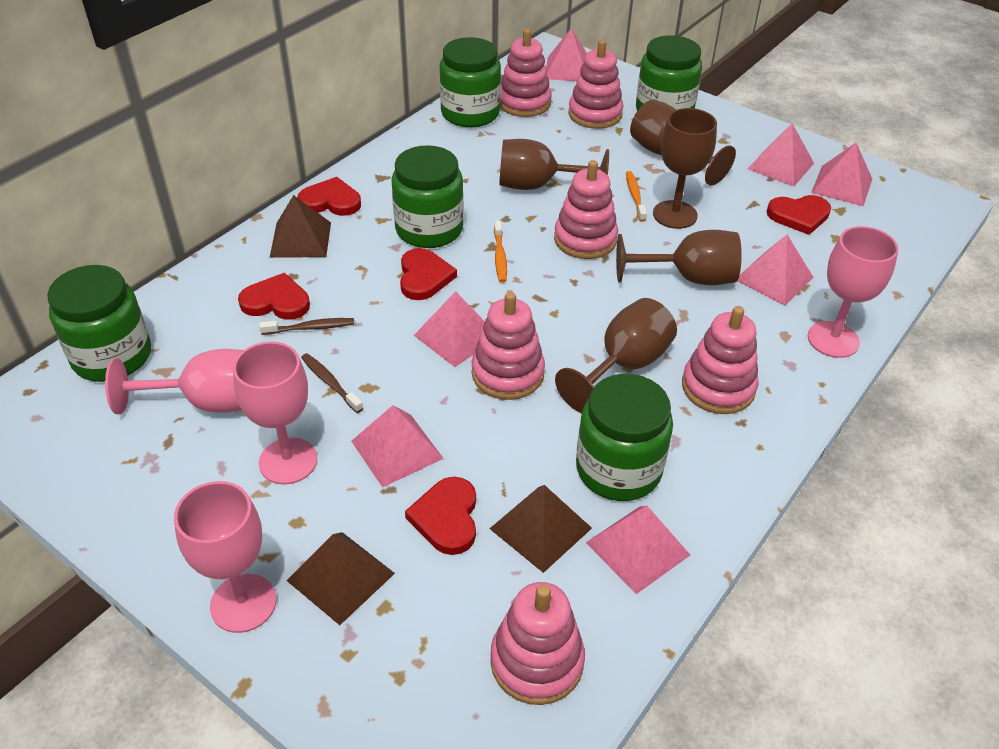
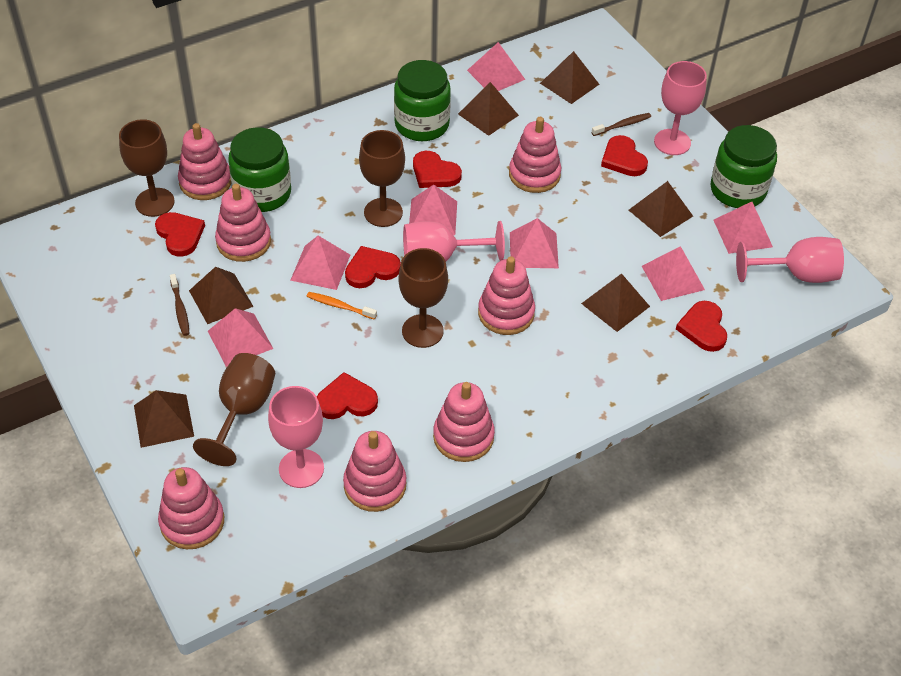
brown goblet: 5 -> 4
brown pyramid: 3 -> 6
green jar: 5 -> 3
orange toothbrush: 2 -> 1
pink stacking toy: 6 -> 7
red heart: 5 -> 6

